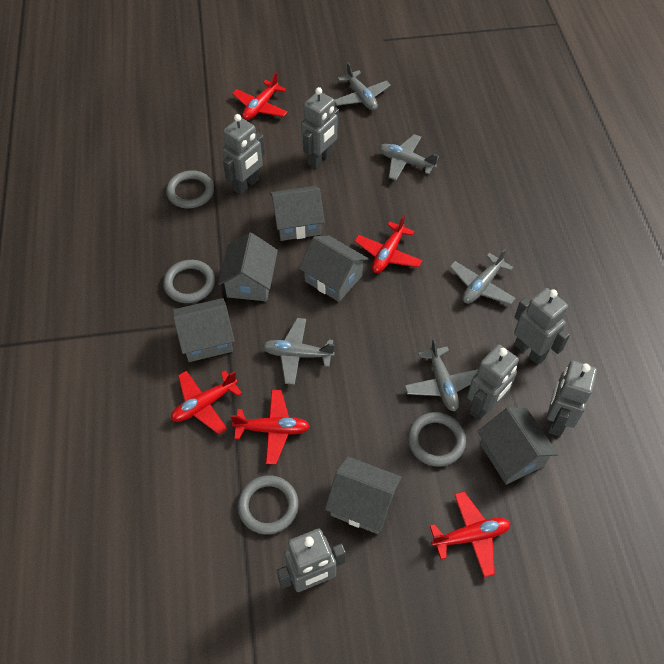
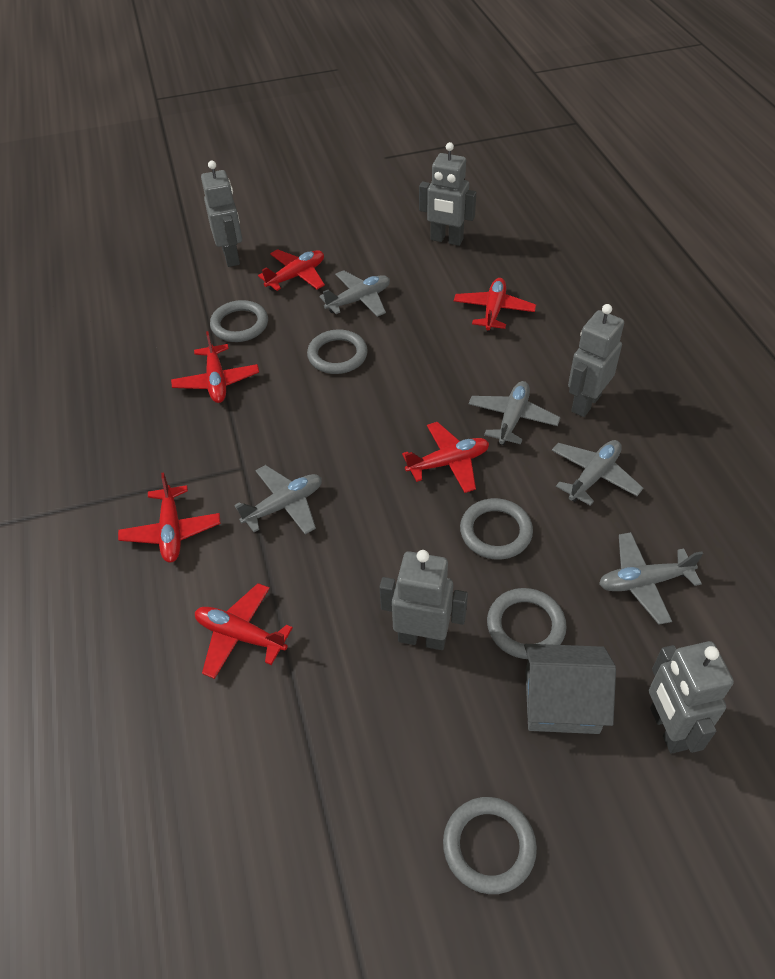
grey house: 6 -> 1
grey ring: 4 -> 5
grey robot: 6 -> 5
red plane: 5 -> 6

